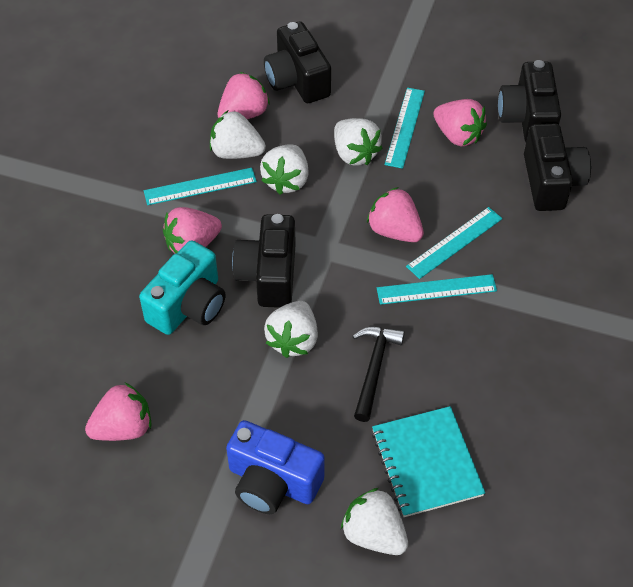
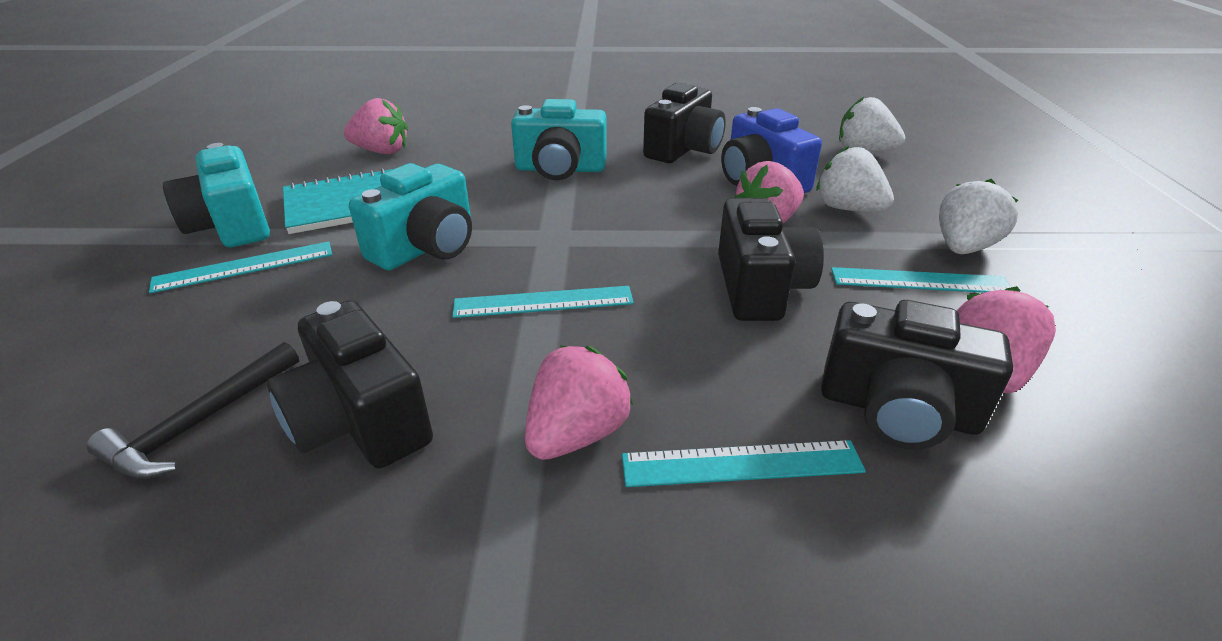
pink strawberry: 5 -> 4
turquoise camera: 1 -> 3
white strawberry: 5 -> 3

